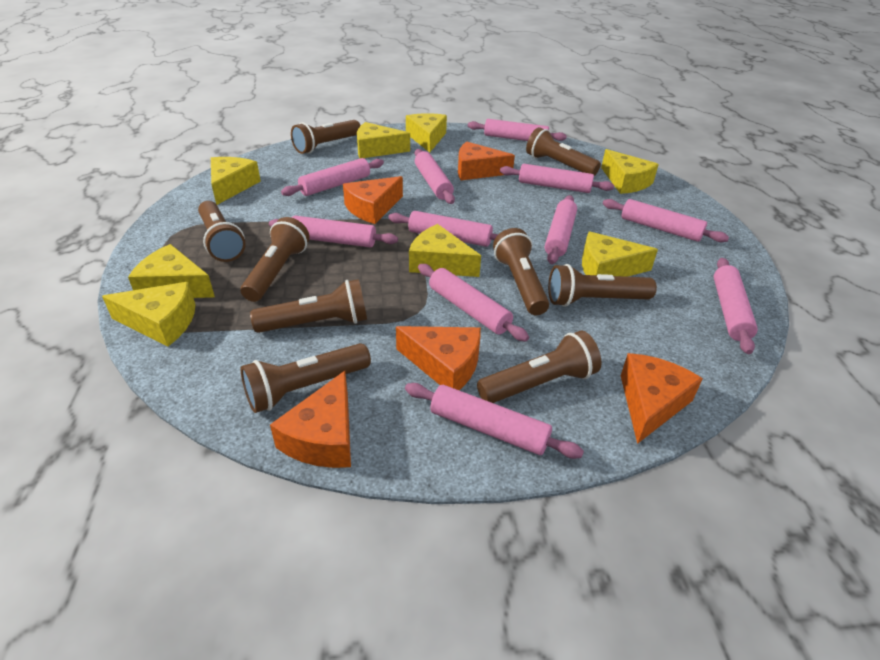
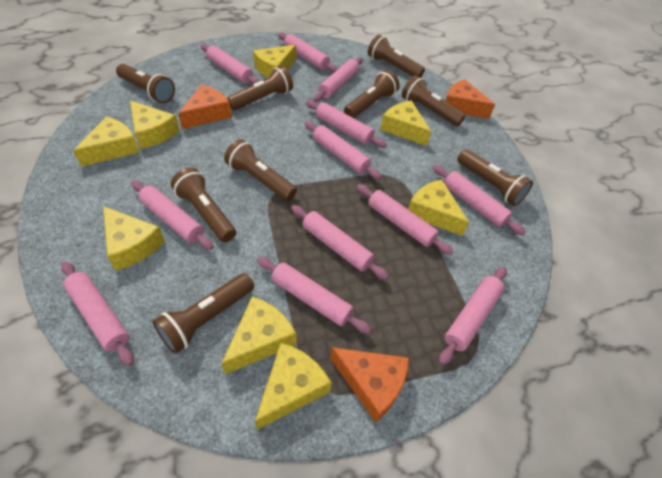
orange cheese: 5 -> 3
pink rolling pin: 11 -> 12

